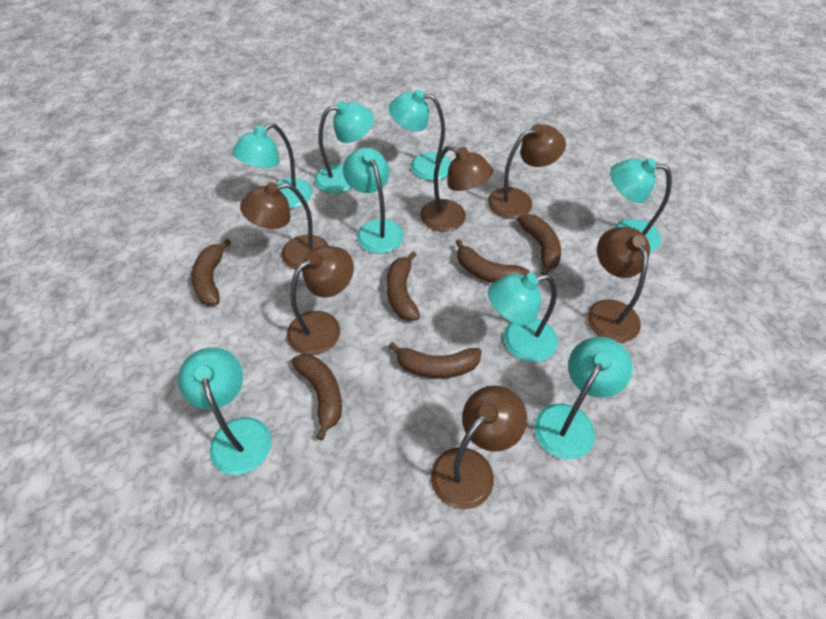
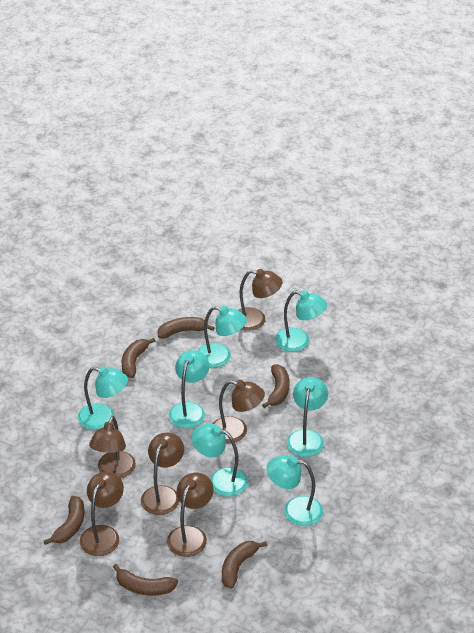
turquoise lamp: 8 -> 7

